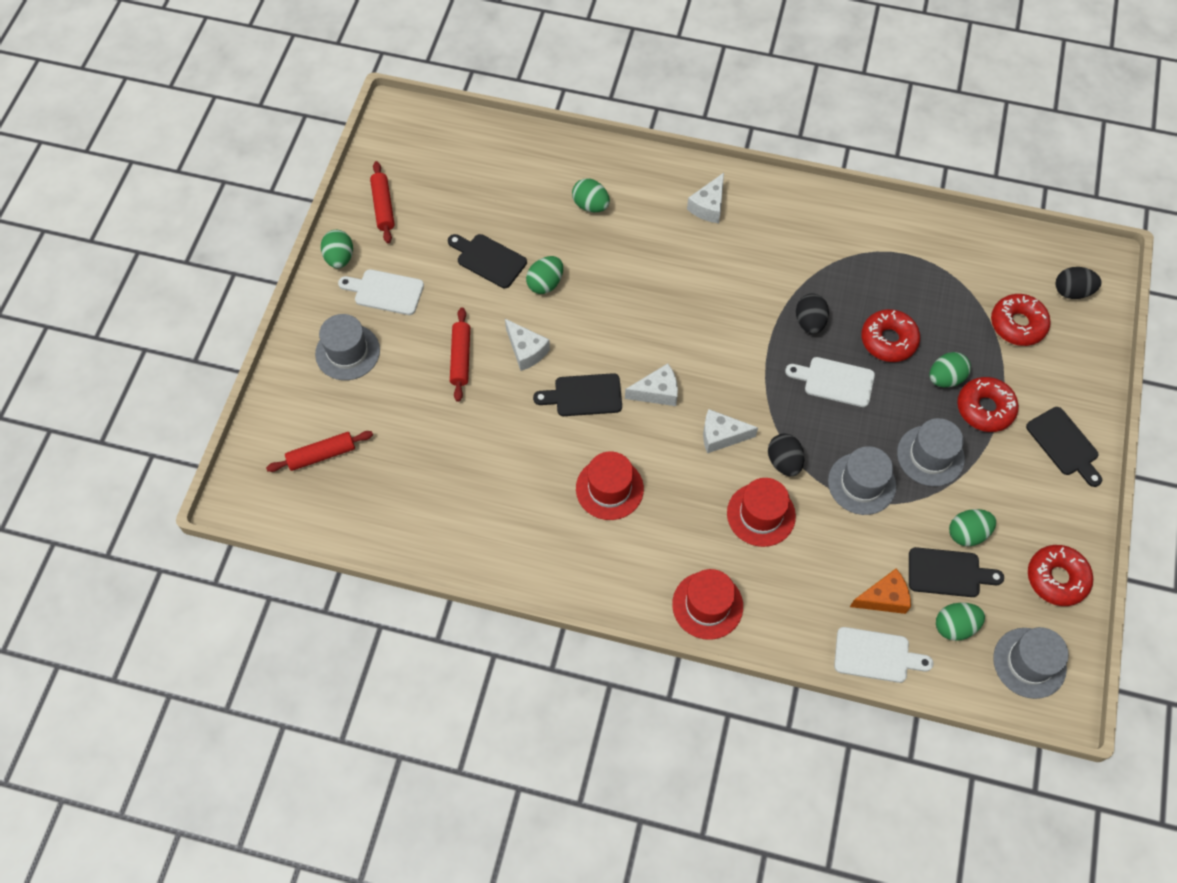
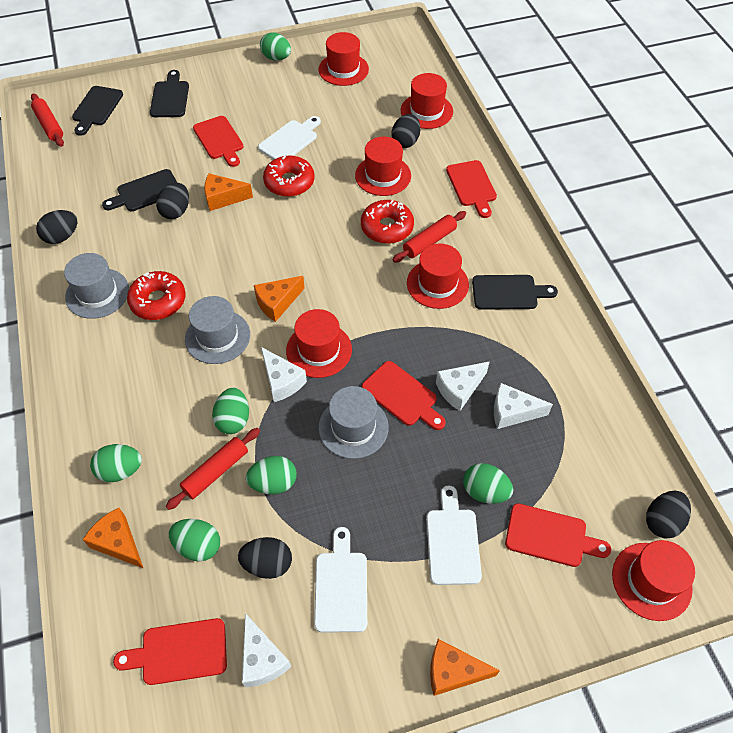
black egg: 3 -> 5
grey hat: 4 -> 3
orange cheese: 1 -> 4
red cutting board: 0 -> 5
red donut: 4 -> 3
red hat: 3 -> 6

